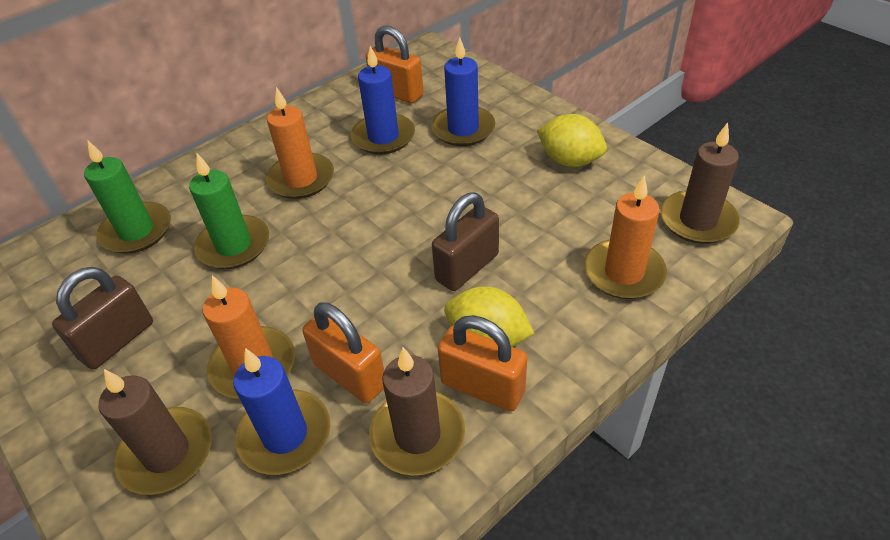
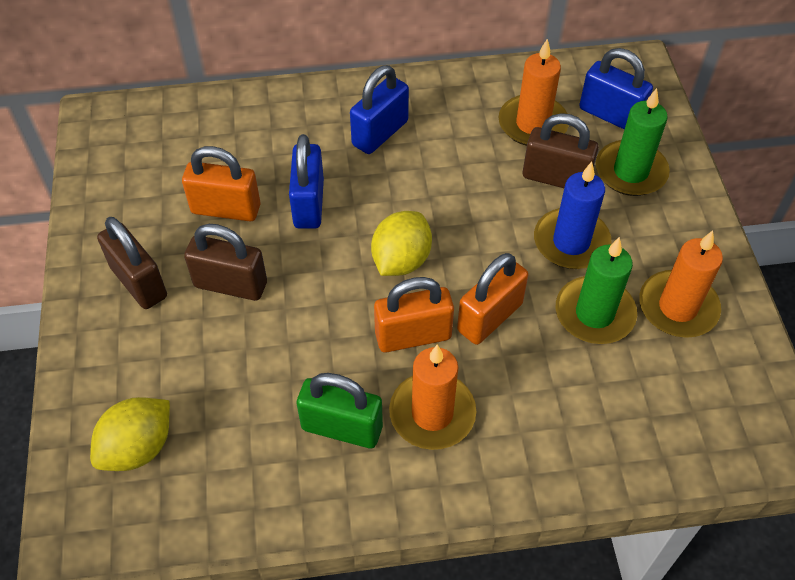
blue candle: 3 -> 1
blue padlock: 0 -> 3
brown candle: 3 -> 0
brown padlock: 2 -> 3
green padlock: 0 -> 1

